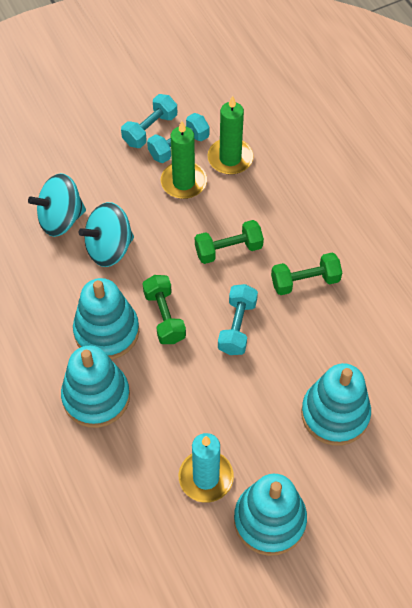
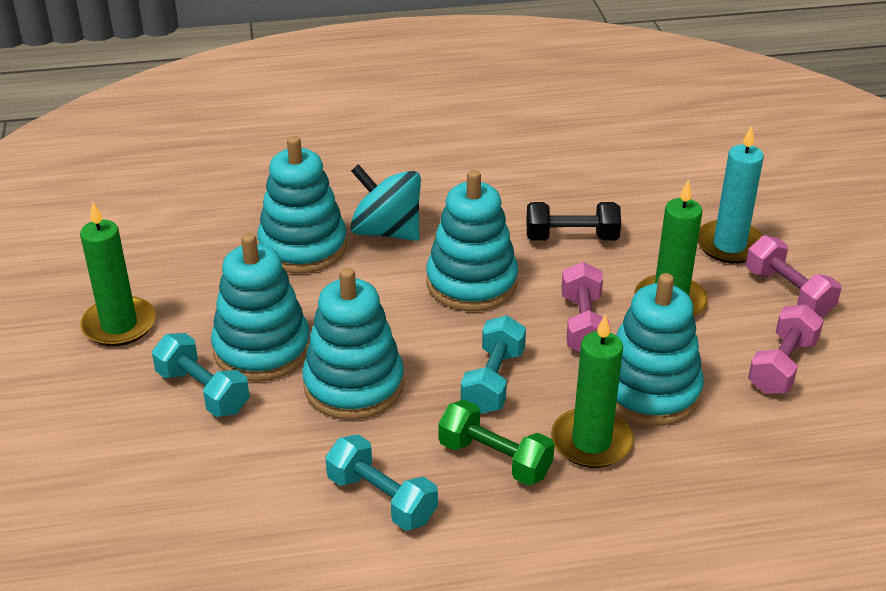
black dumbbell: 0 -> 1
green candle: 2 -> 3
green dumbbell: 3 -> 1
pink dumbbell: 0 -> 3
turquoise spinning top: 2 -> 1
turquoise stacking toy: 4 -> 5

